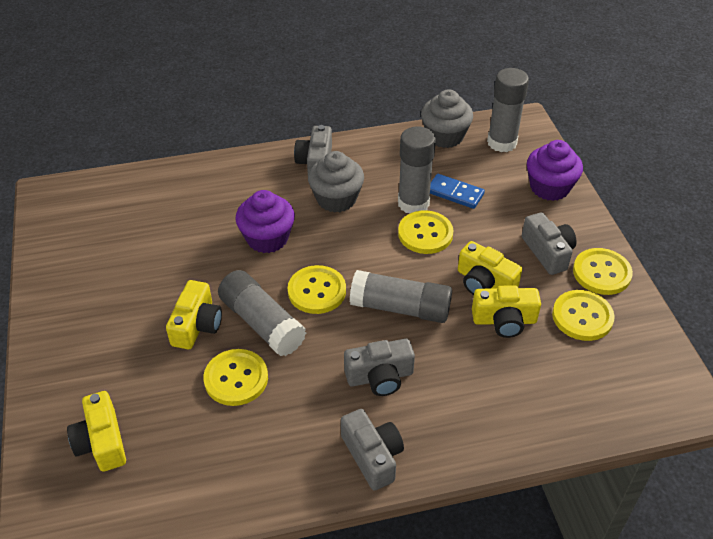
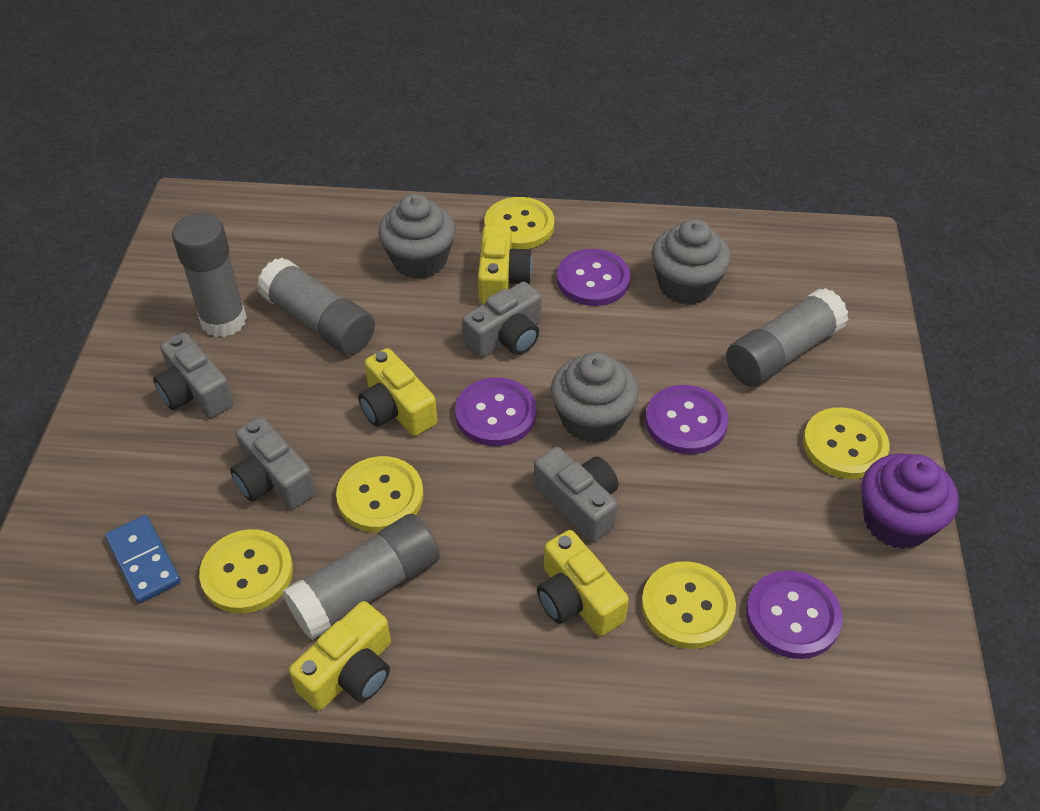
grey cupcake: 2 -> 3
purple button: 0 -> 4
purple cupcake: 2 -> 1

